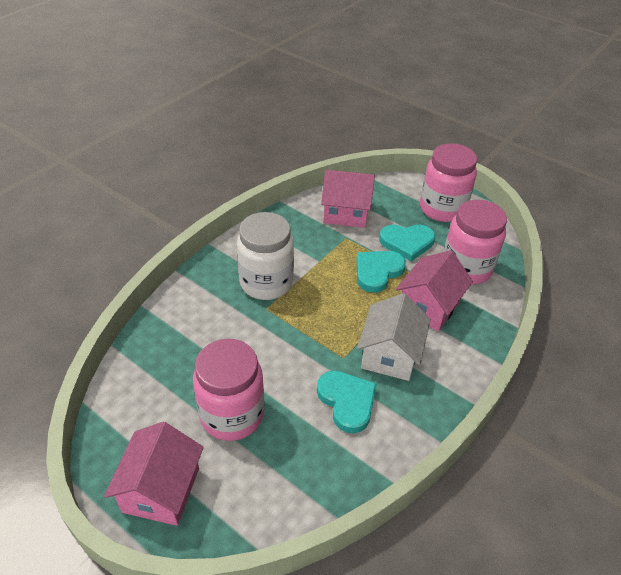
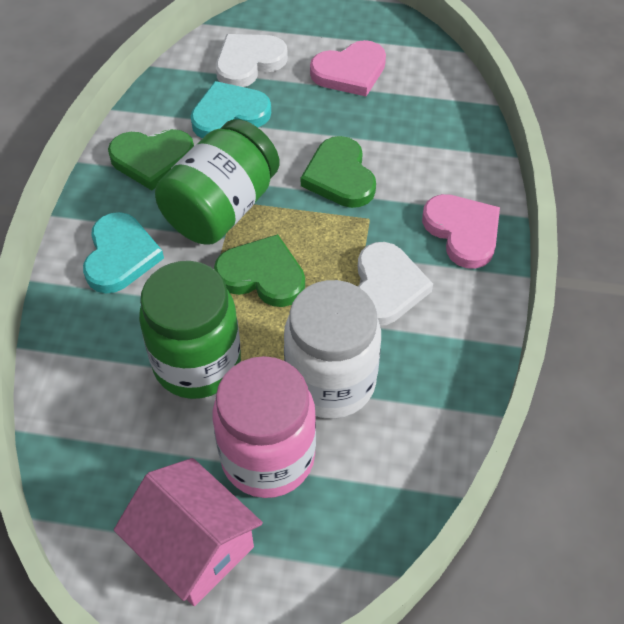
green heart: 0 -> 3
green jar: 0 -> 2
pink heart: 0 -> 2
pink house: 3 -> 1
pink jar: 3 -> 1
turquoise heart: 3 -> 2
white heart: 0 -> 2
white house: 1 -> 0

